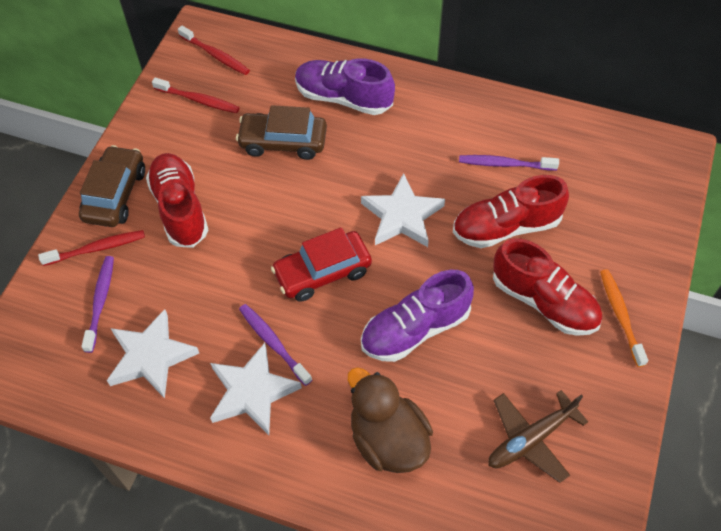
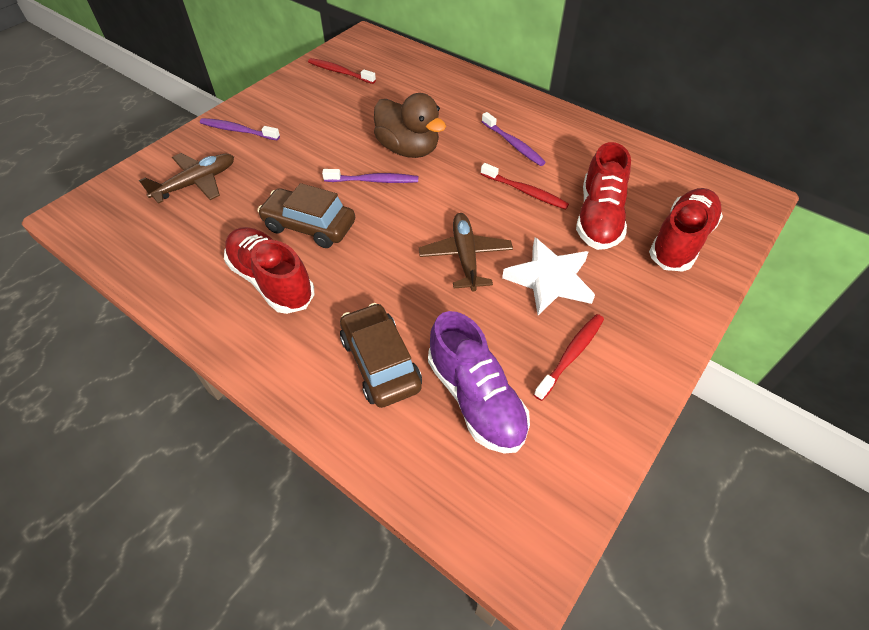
brown plane: 1 -> 2
orange toothbrush: 1 -> 0
purple shoe: 2 -> 1
red car: 1 -> 0
white star: 3 -> 1

